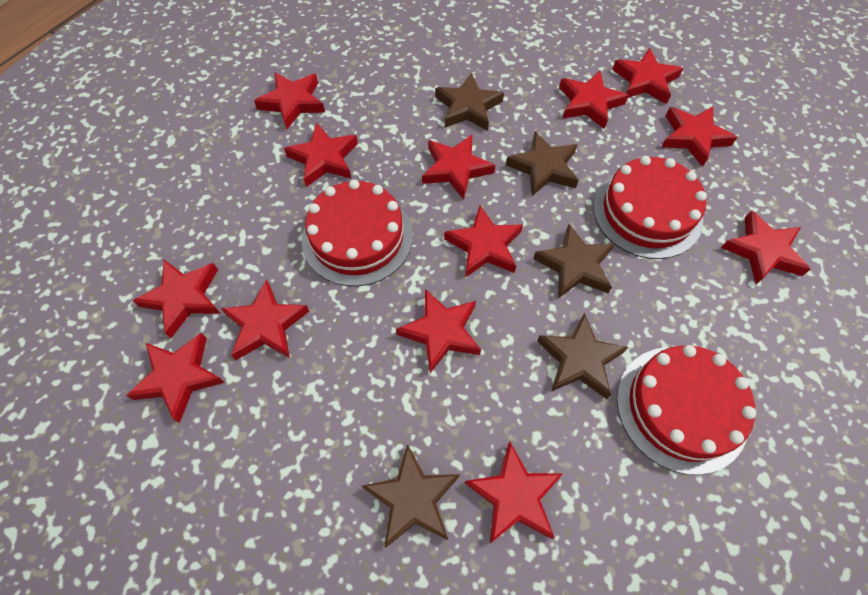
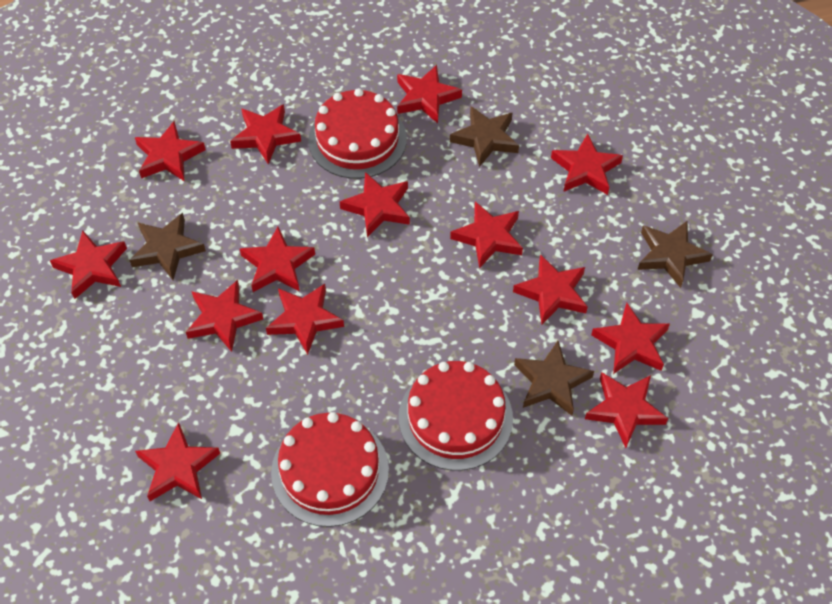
brown star: 5 -> 4
red star: 13 -> 14

